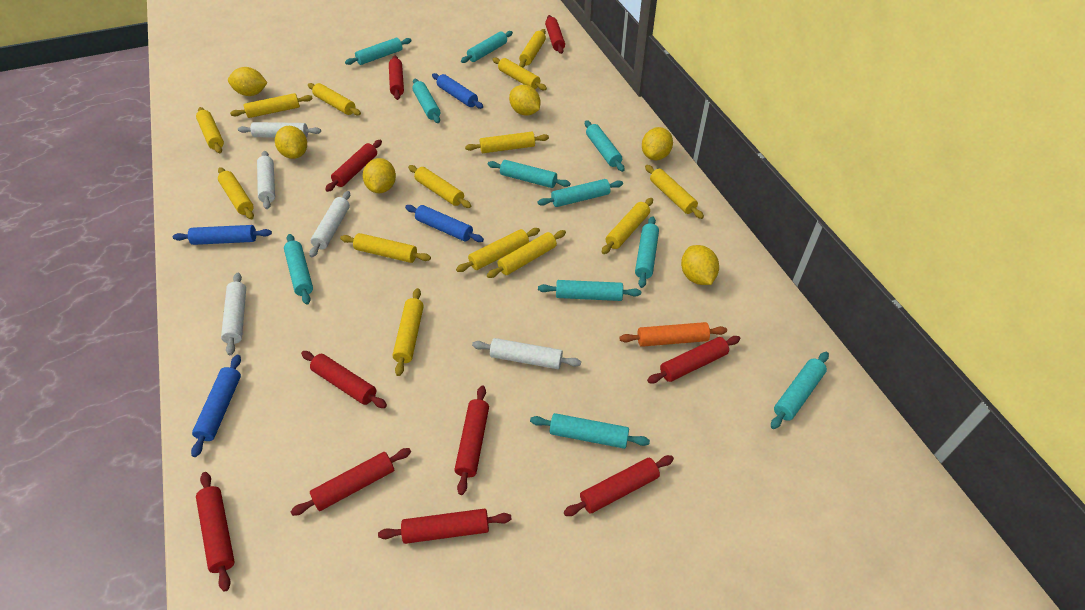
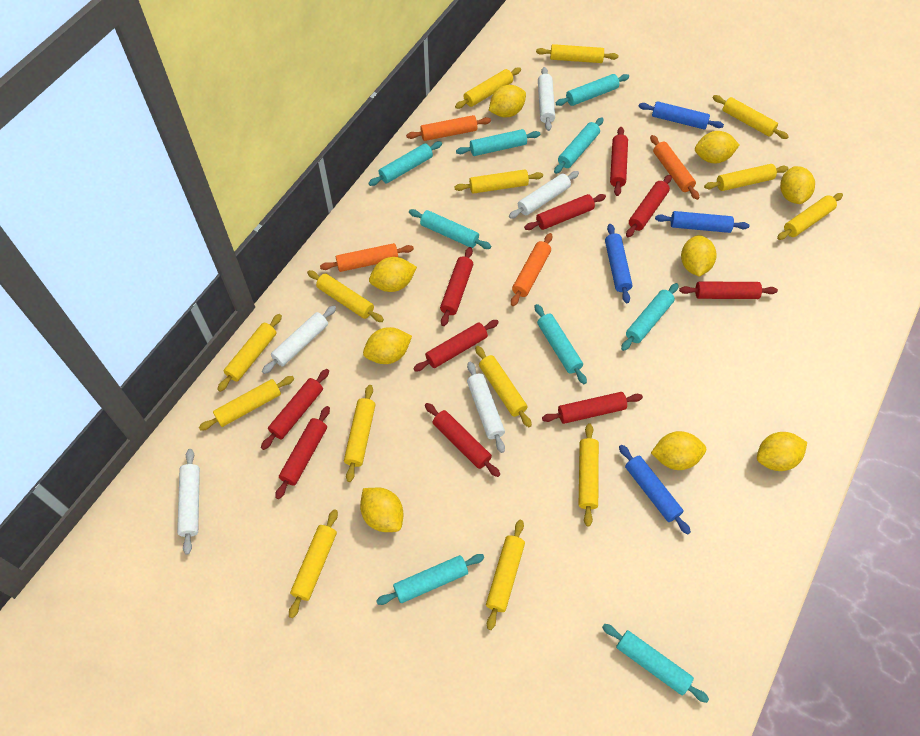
orange rolling pin: 1 -> 4
turquoise rolling pin: 11 -> 9
yellow lemon: 6 -> 9

